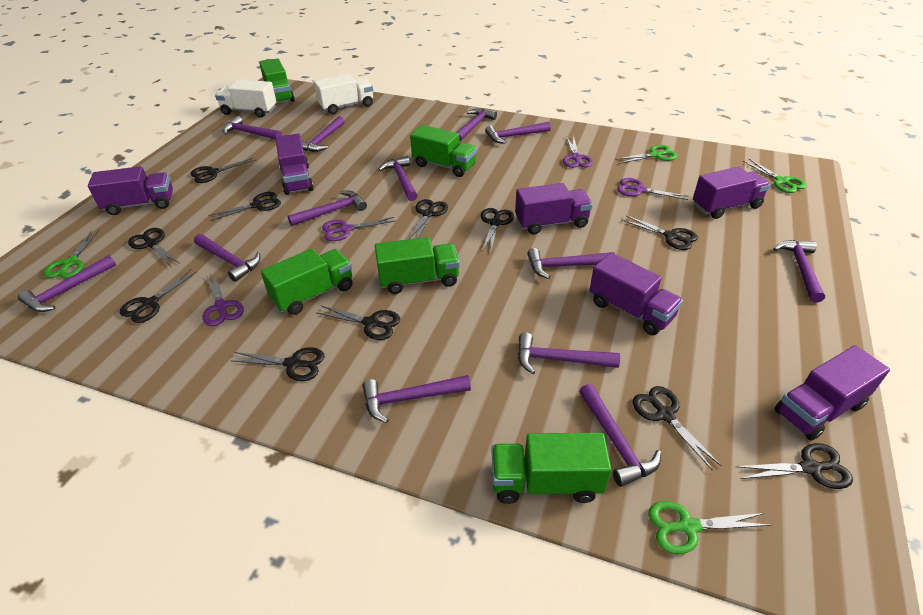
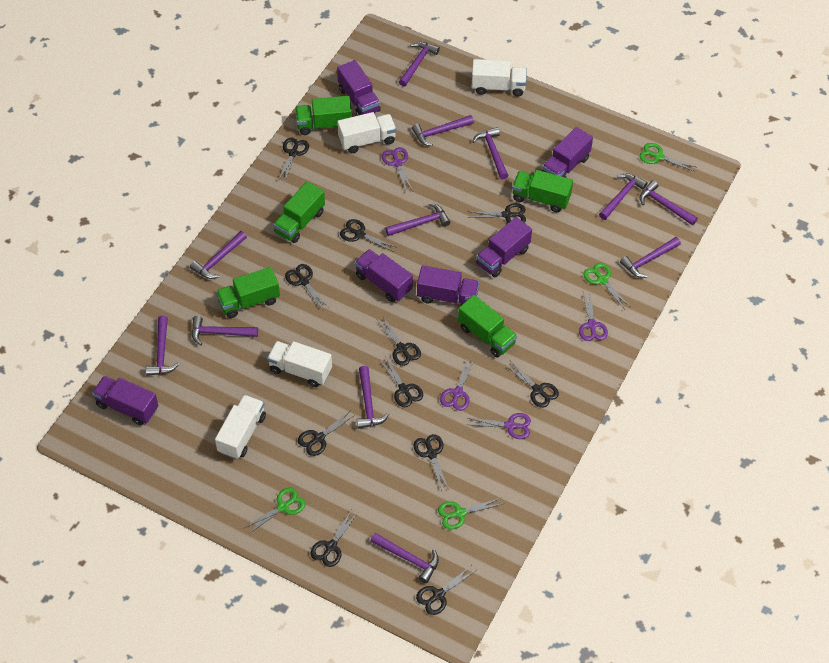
purple hammer: 13 -> 12
white truck: 2 -> 4

